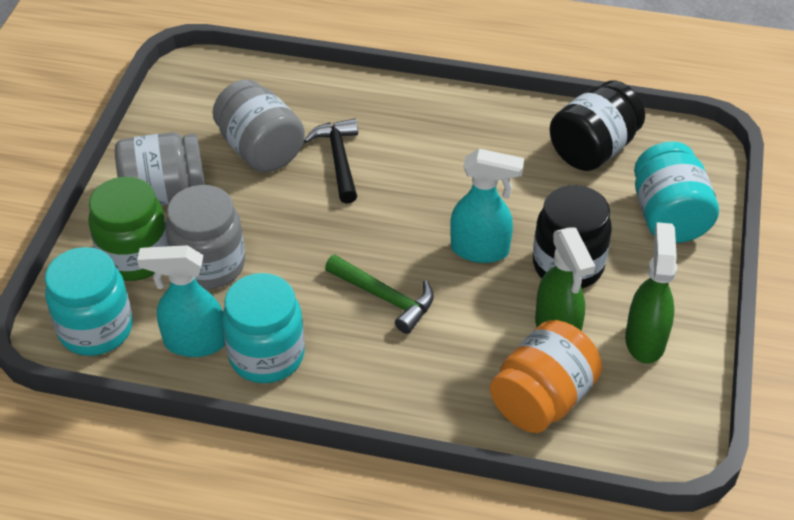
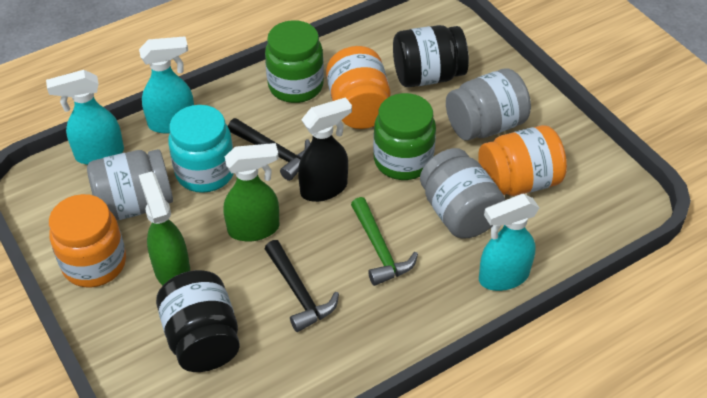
black hammer: 1 -> 2
black spray bottle: 0 -> 1
green jar: 1 -> 2
orange jar: 1 -> 3
turquoise jar: 3 -> 1
turquoise spray bottle: 2 -> 3

